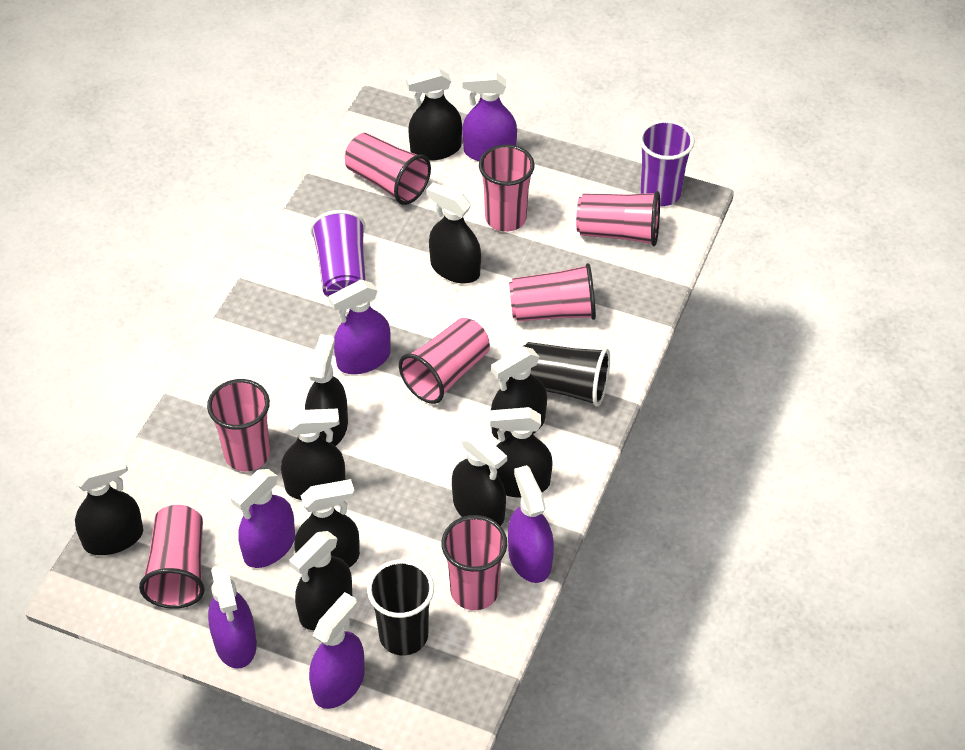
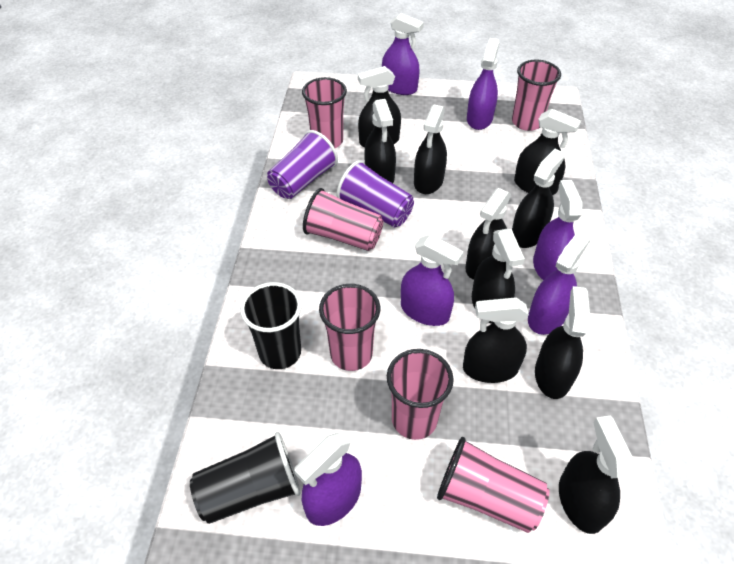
pink cup: 8 -> 6

